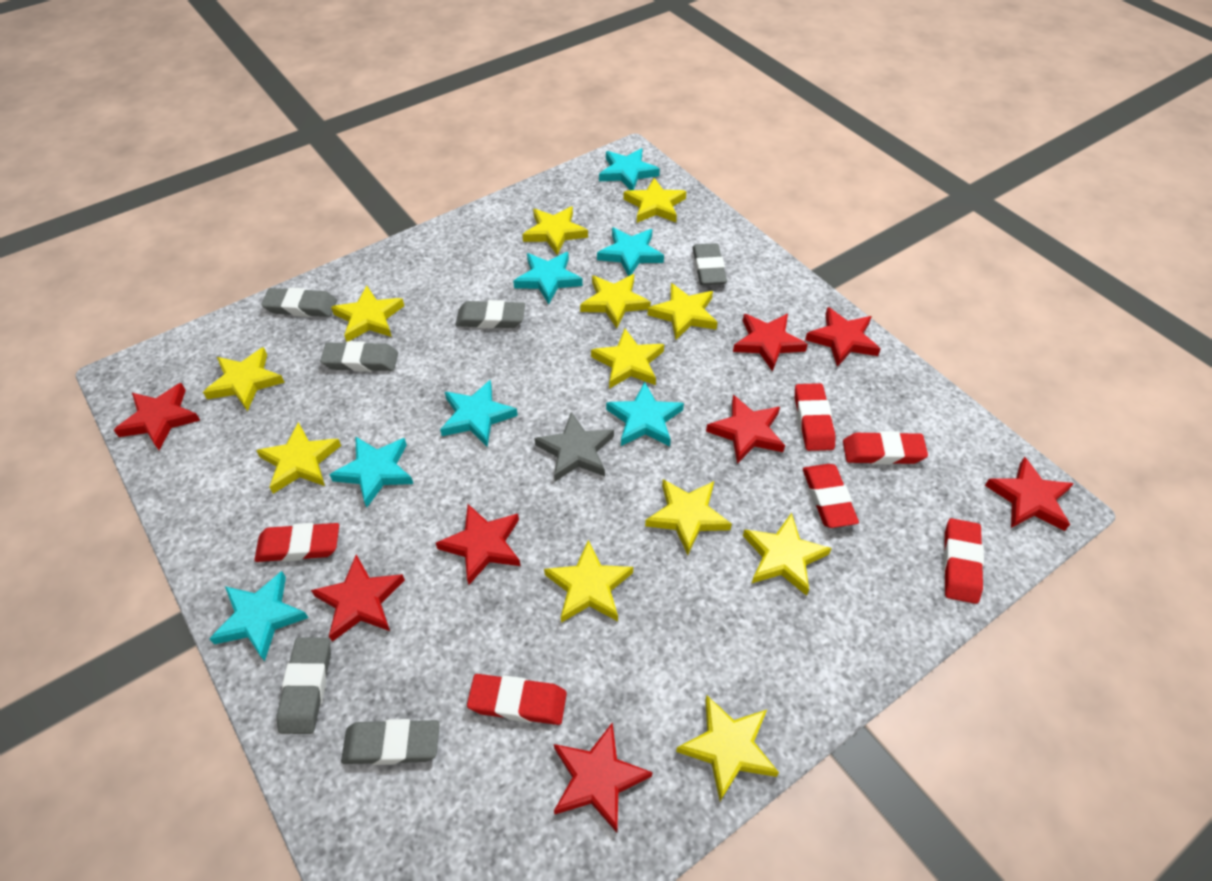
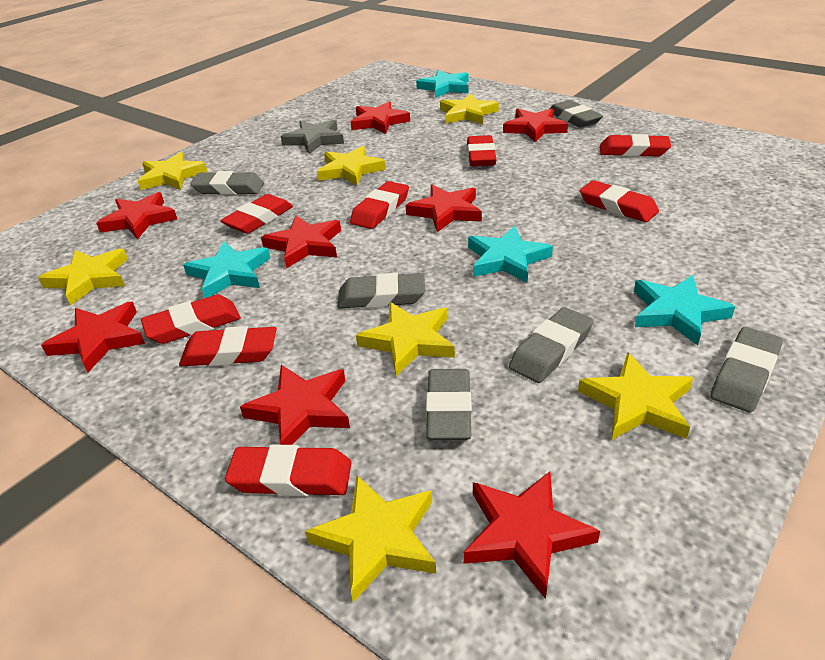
red eraser: 6 -> 8
turquoise star: 7 -> 4
yellow star: 12 -> 7

